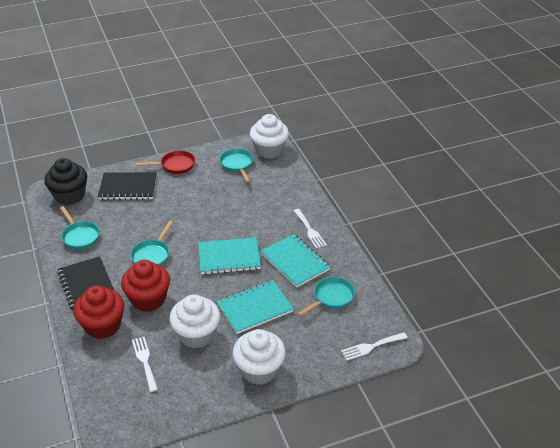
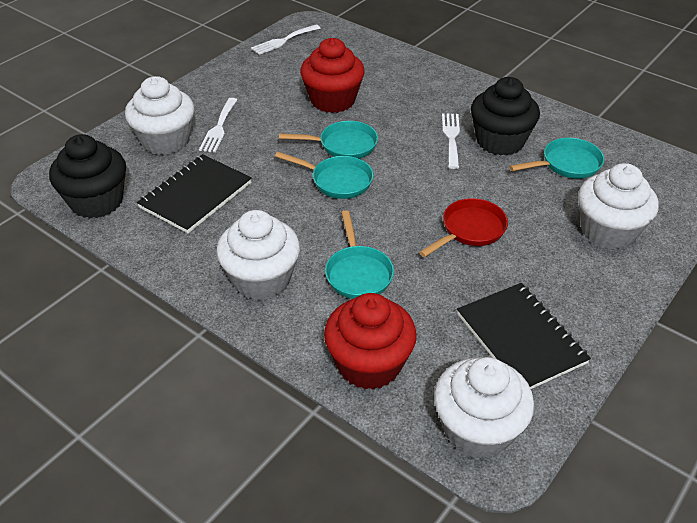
black cupcake: 1 -> 2
turquoise notebook: 3 -> 0
white cupcake: 3 -> 4

